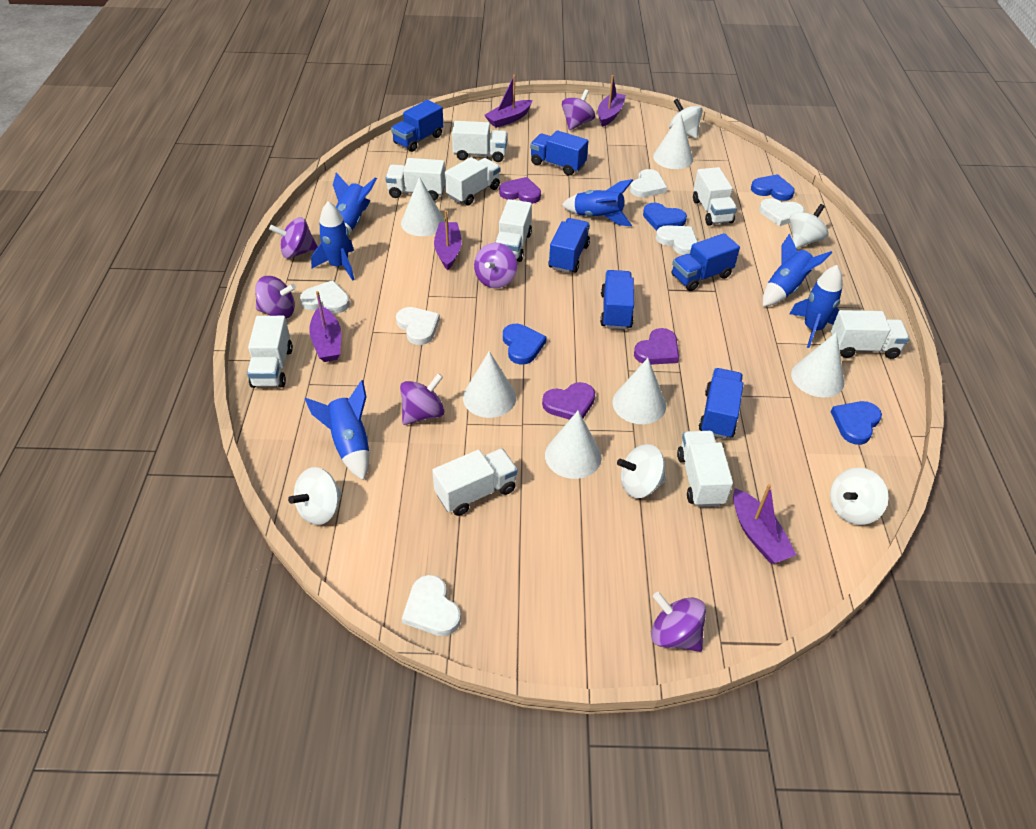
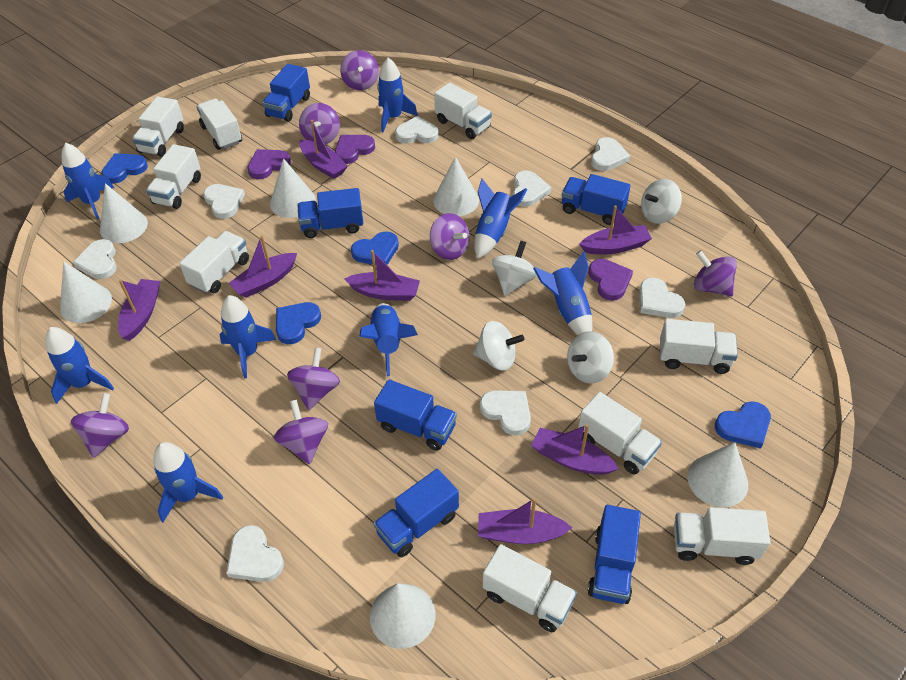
blue rocket: 6 -> 8
purple boat: 5 -> 7
purple spinning top: 6 -> 7
white heart: 6 -> 8
white spinning top: 5 -> 4

